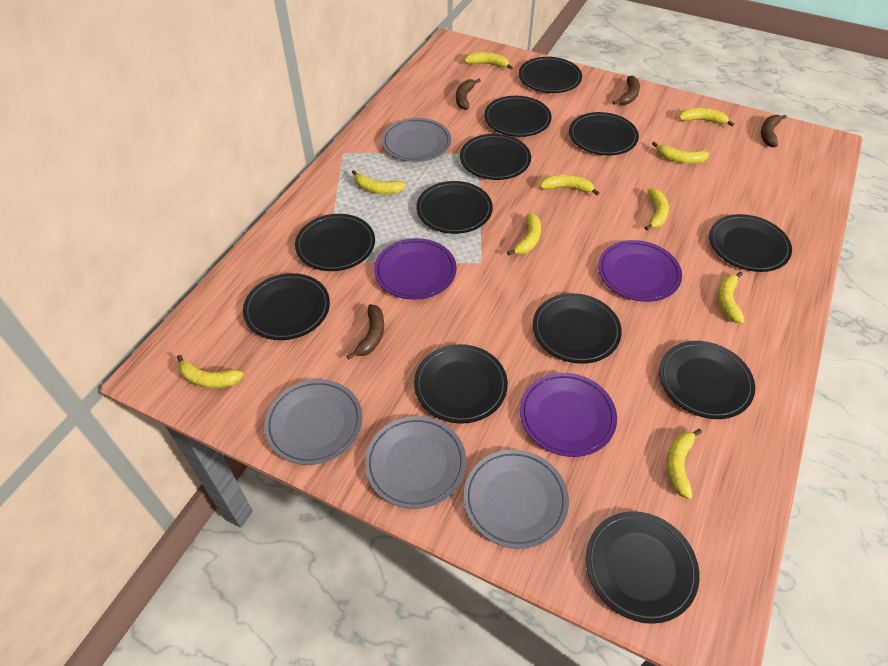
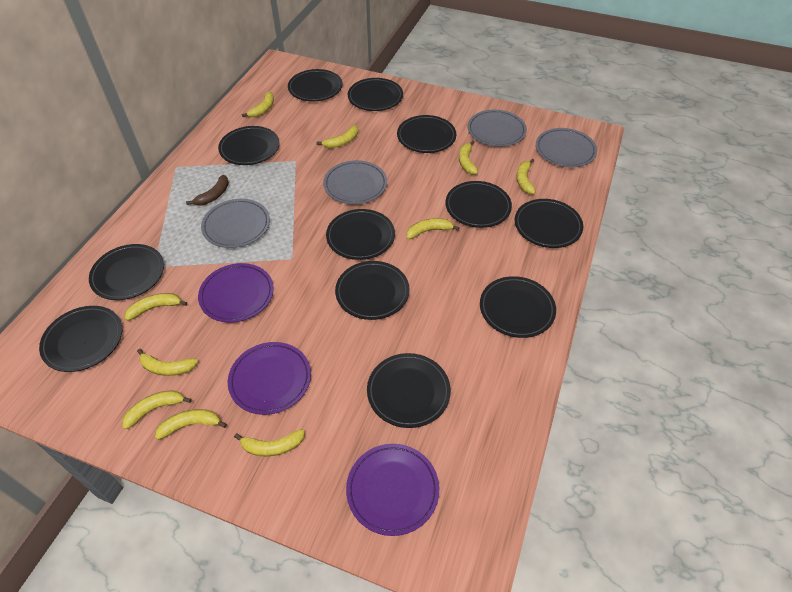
brown banana: 4 -> 1

